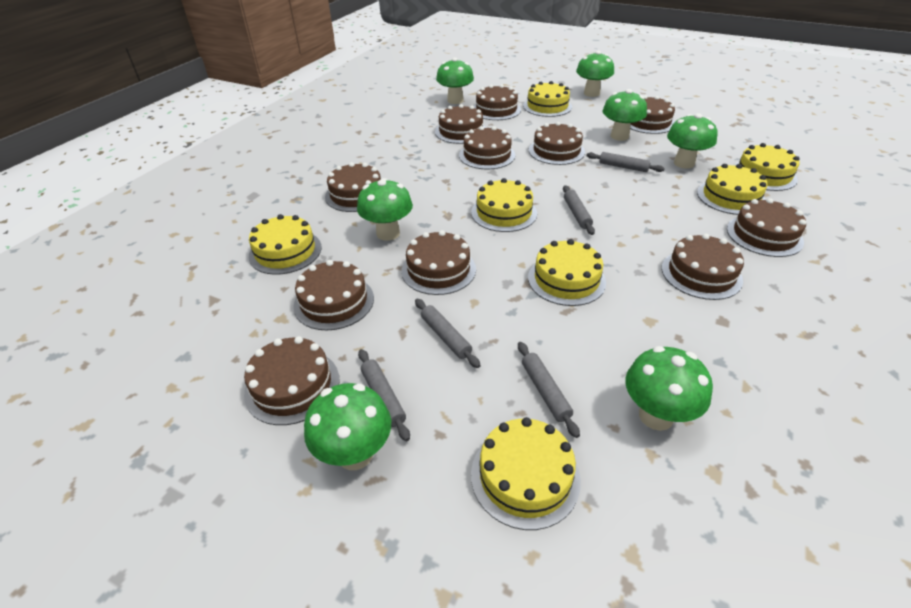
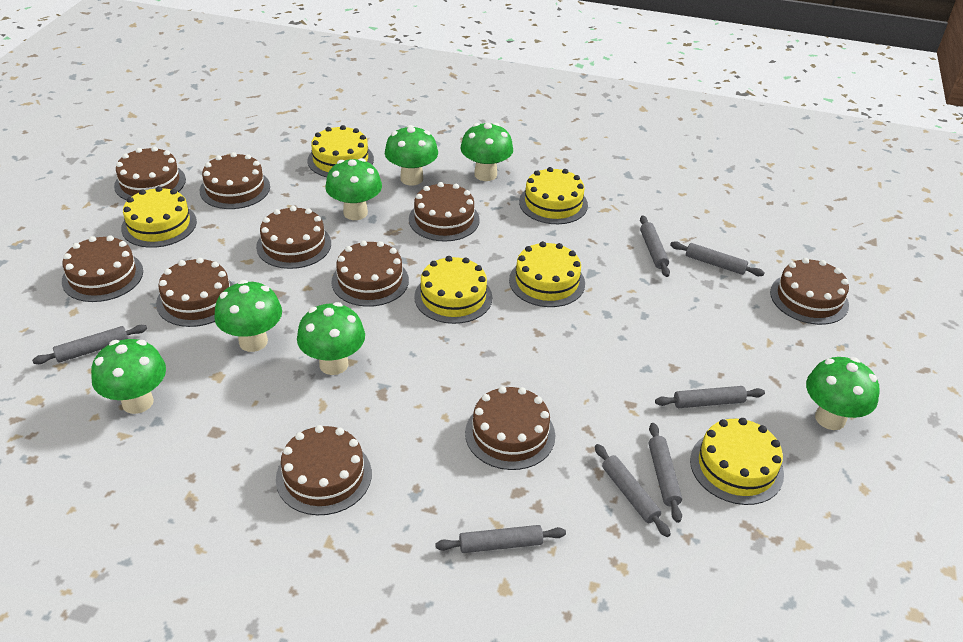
brown cake: 11 -> 10
grey rolling pin: 5 -> 7
yellow cake: 7 -> 6

